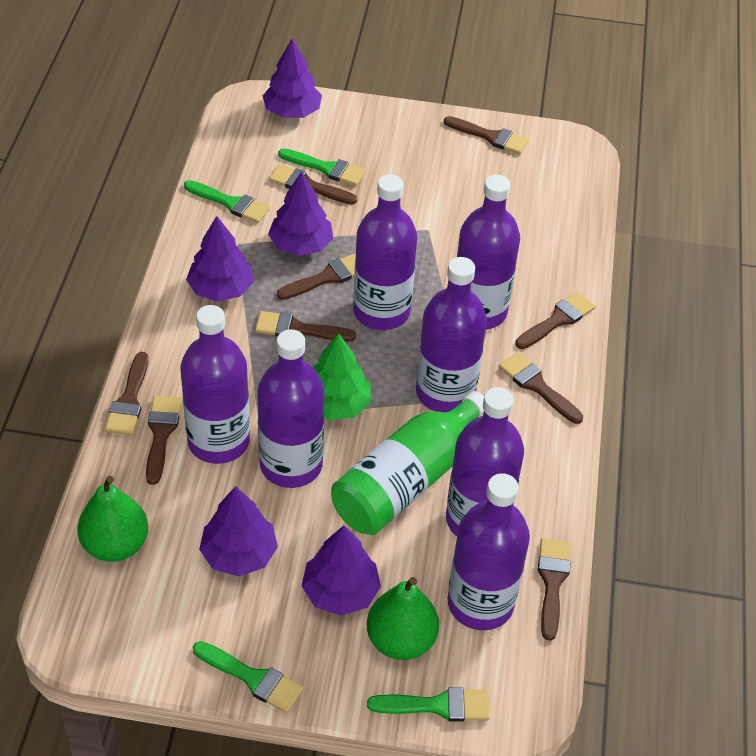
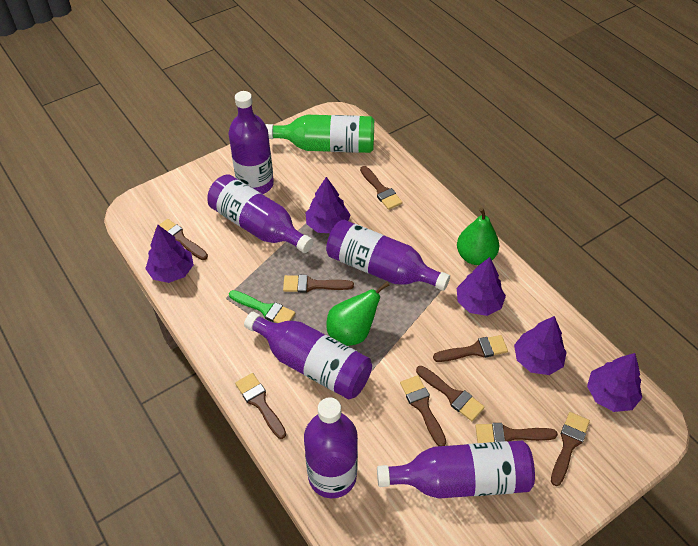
green brush: 4 -> 1
green tree: 1 -> 0
purple bottle: 7 -> 6

